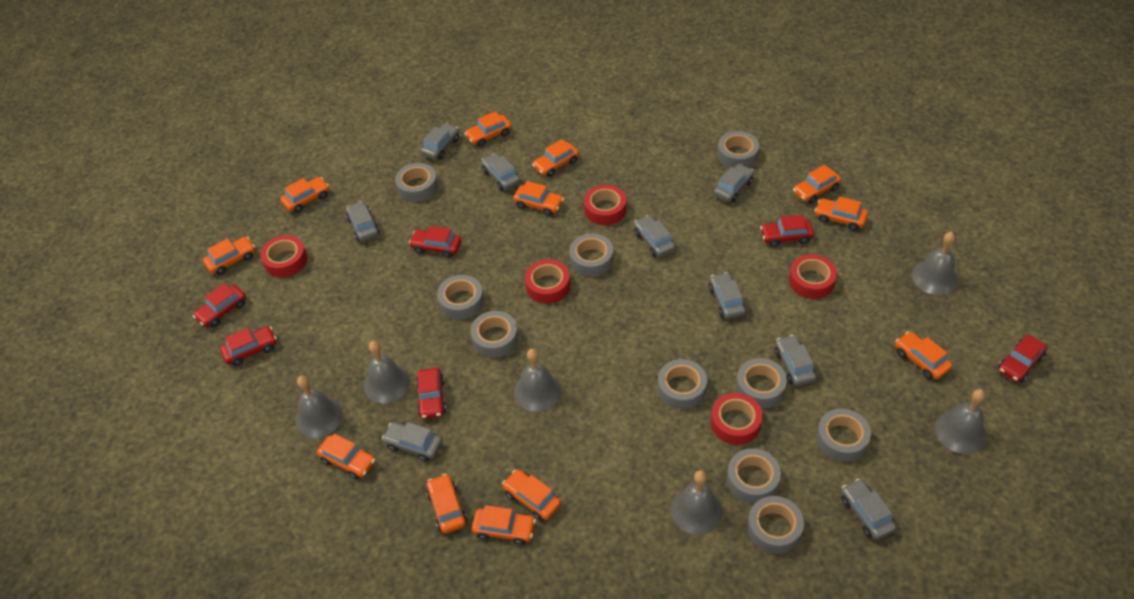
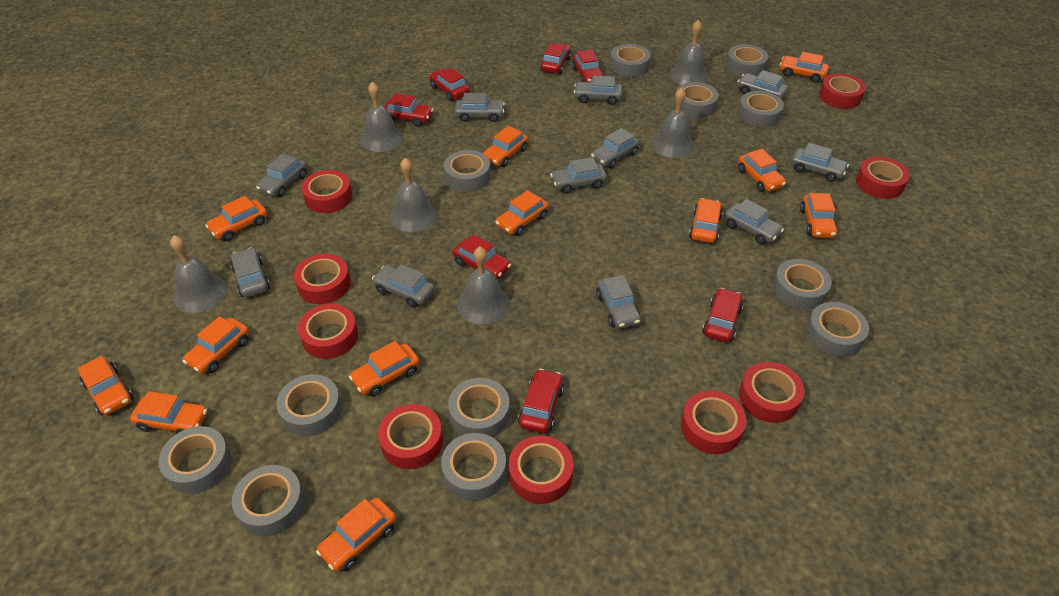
grey car: 9 -> 11
grey tape: 10 -> 12
red car: 6 -> 7
red tape: 5 -> 9

